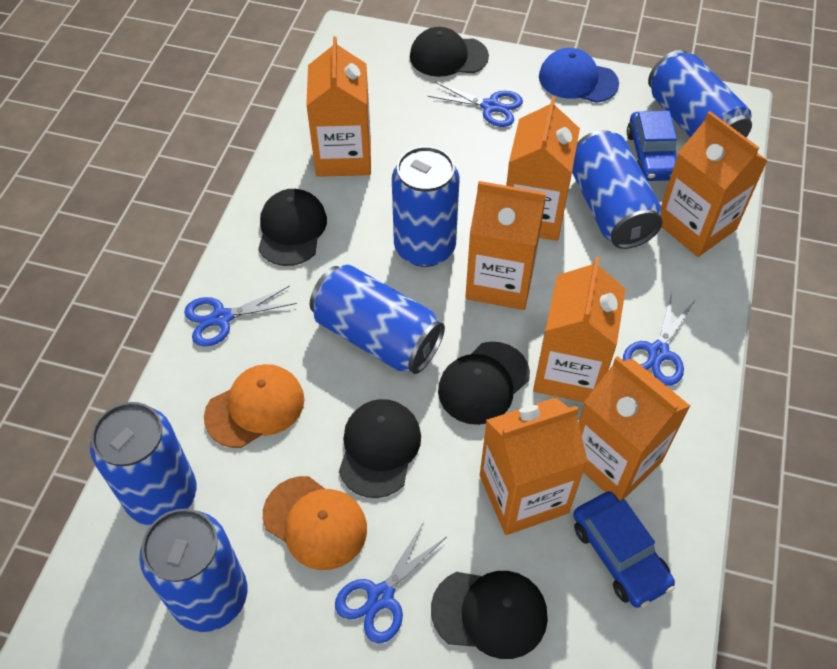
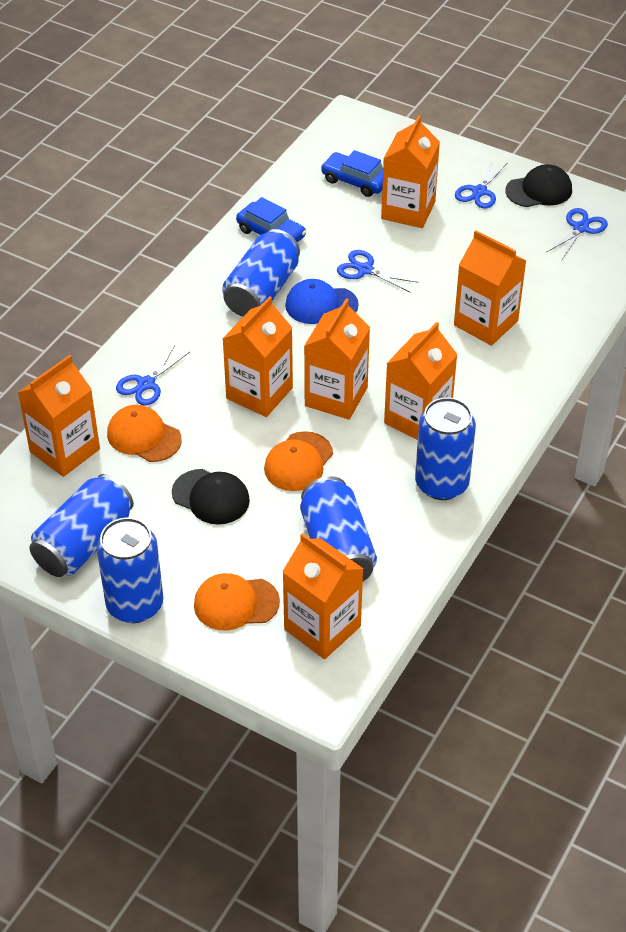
black cap: 5 -> 2
blue can: 6 -> 5
orange cap: 2 -> 3

